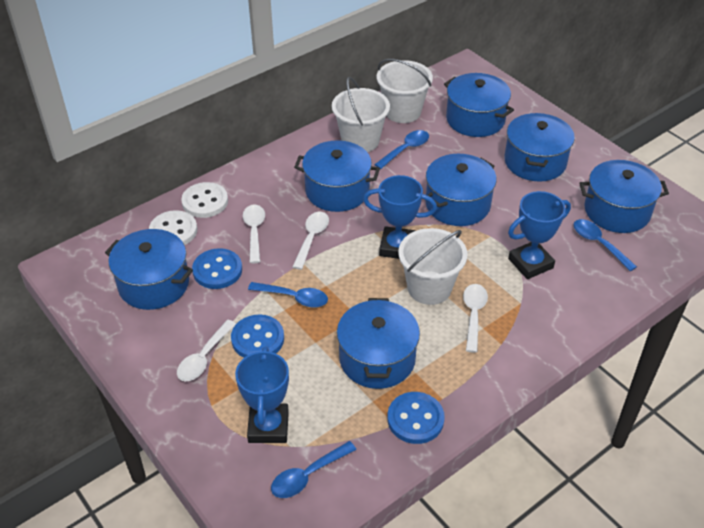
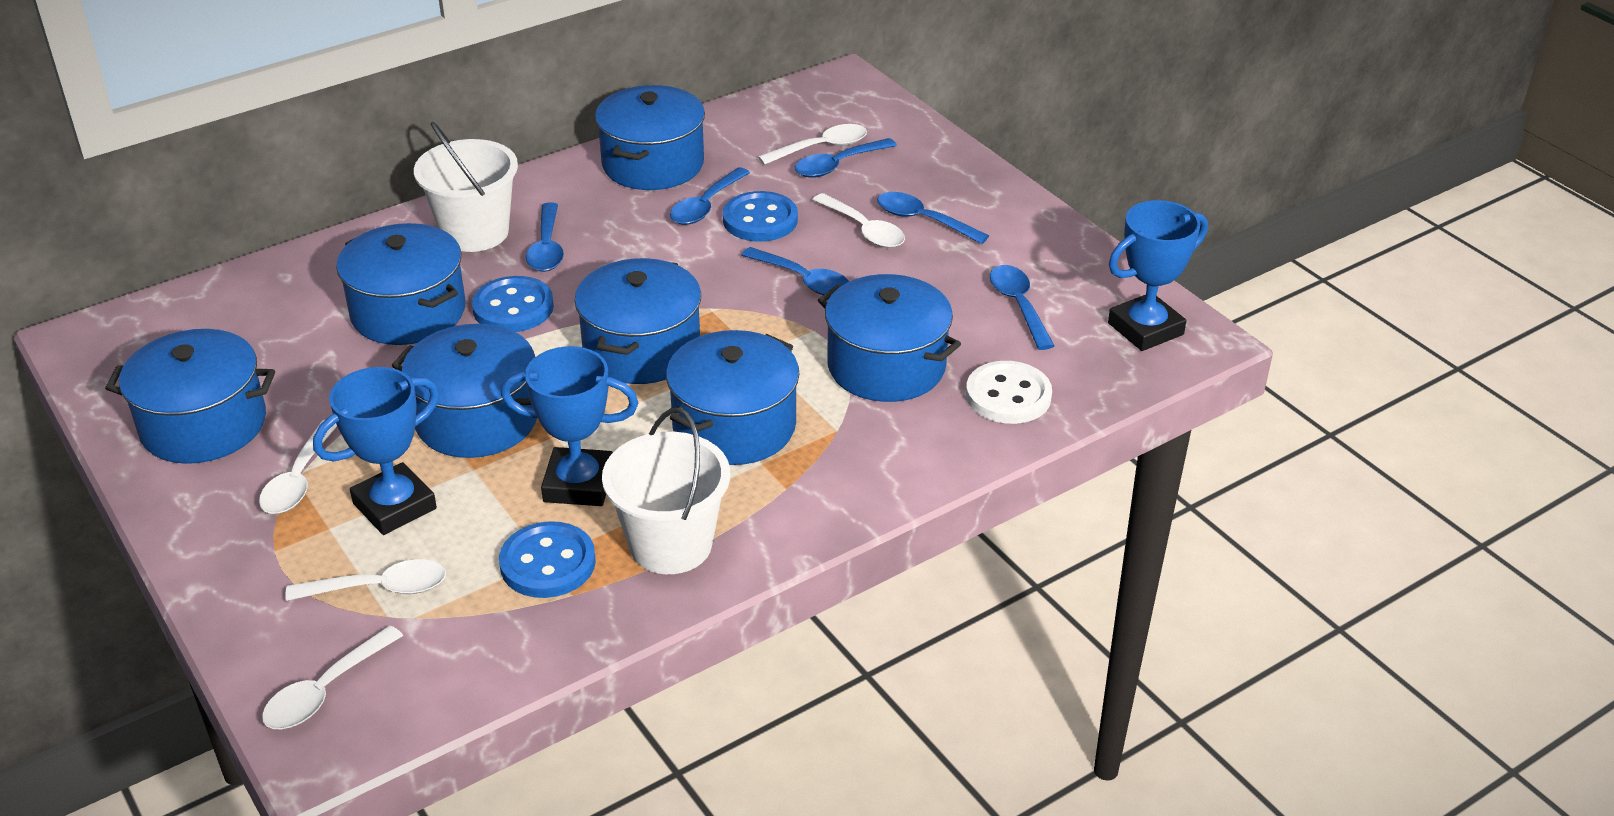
blue spoon: 4 -> 6
white bucket: 3 -> 2
white button: 2 -> 1
white spoon: 4 -> 5

